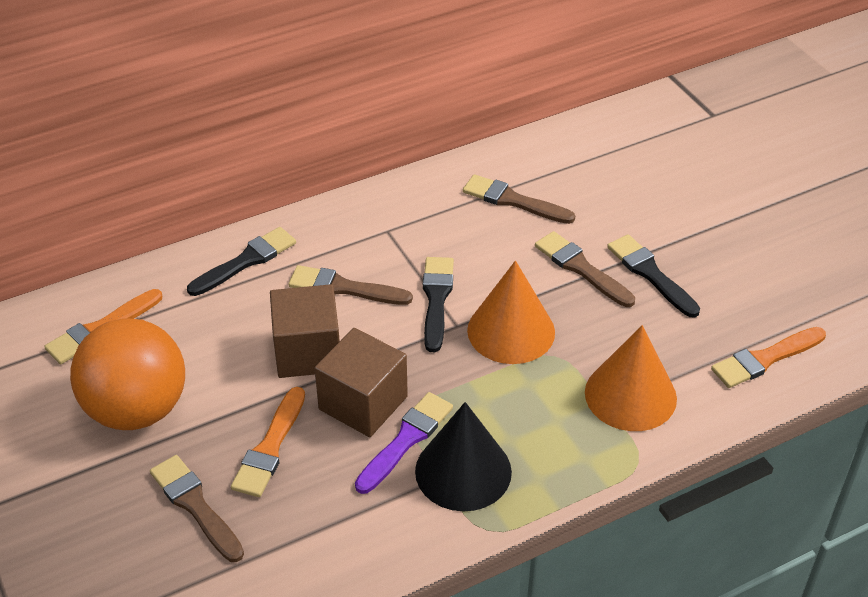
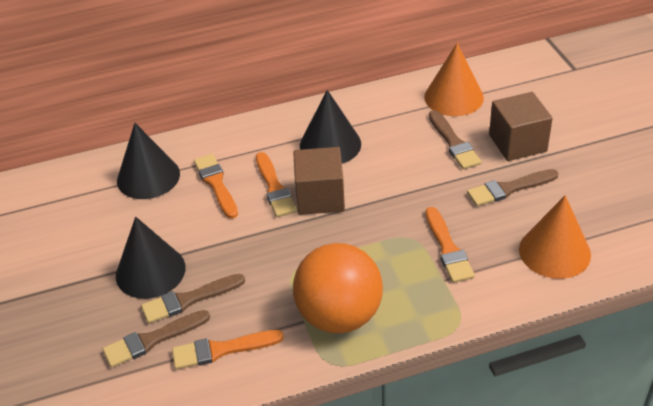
black brush: 3 -> 0
black cone: 1 -> 3
orange brush: 3 -> 4
purple brush: 1 -> 0

